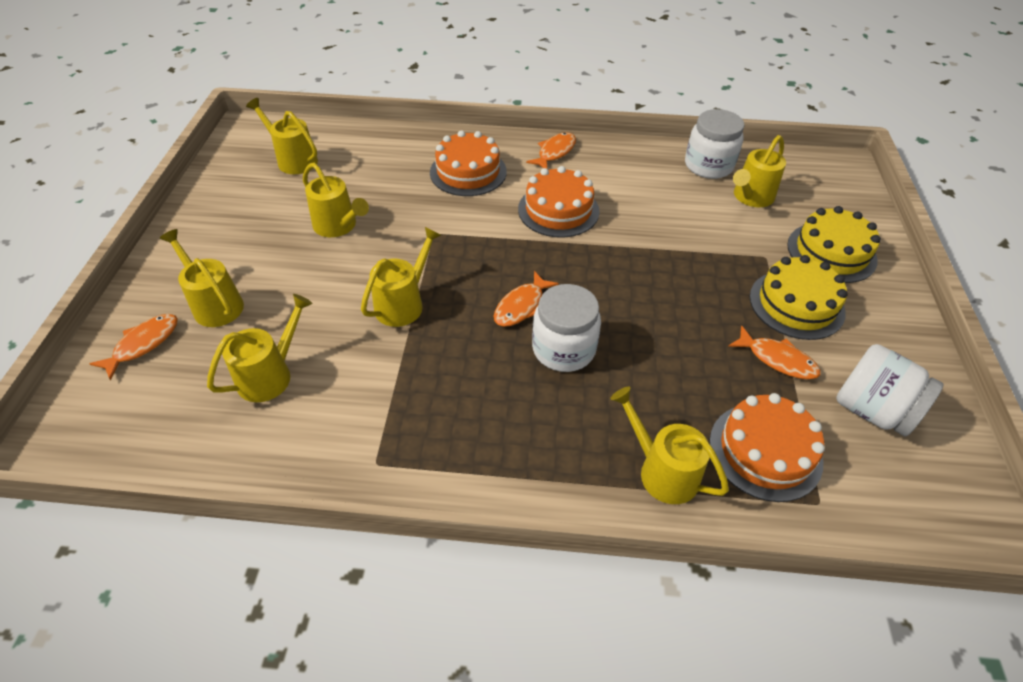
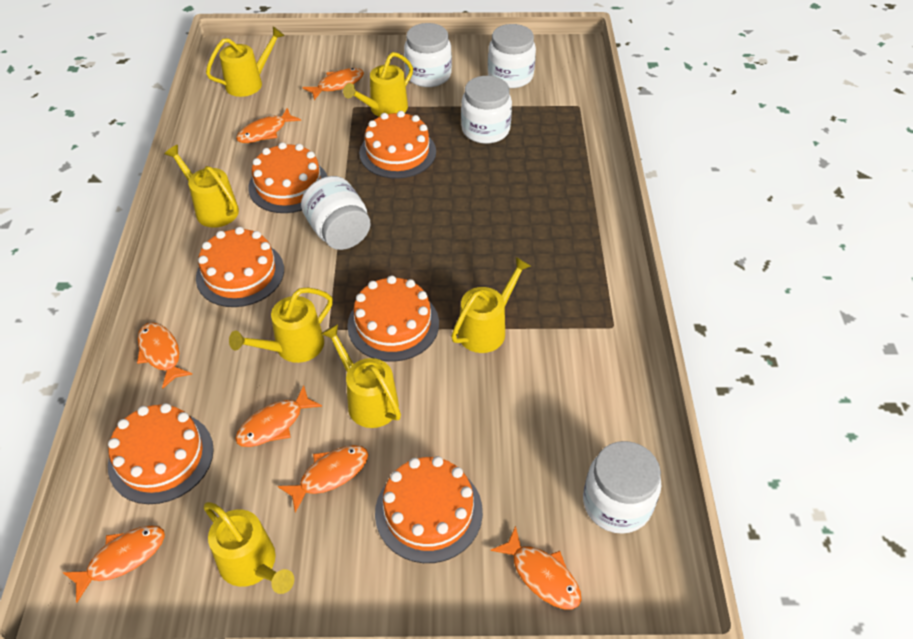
orange cake: 3 -> 6
orange fish: 4 -> 7
white jar: 3 -> 5
yellow cake: 2 -> 0

